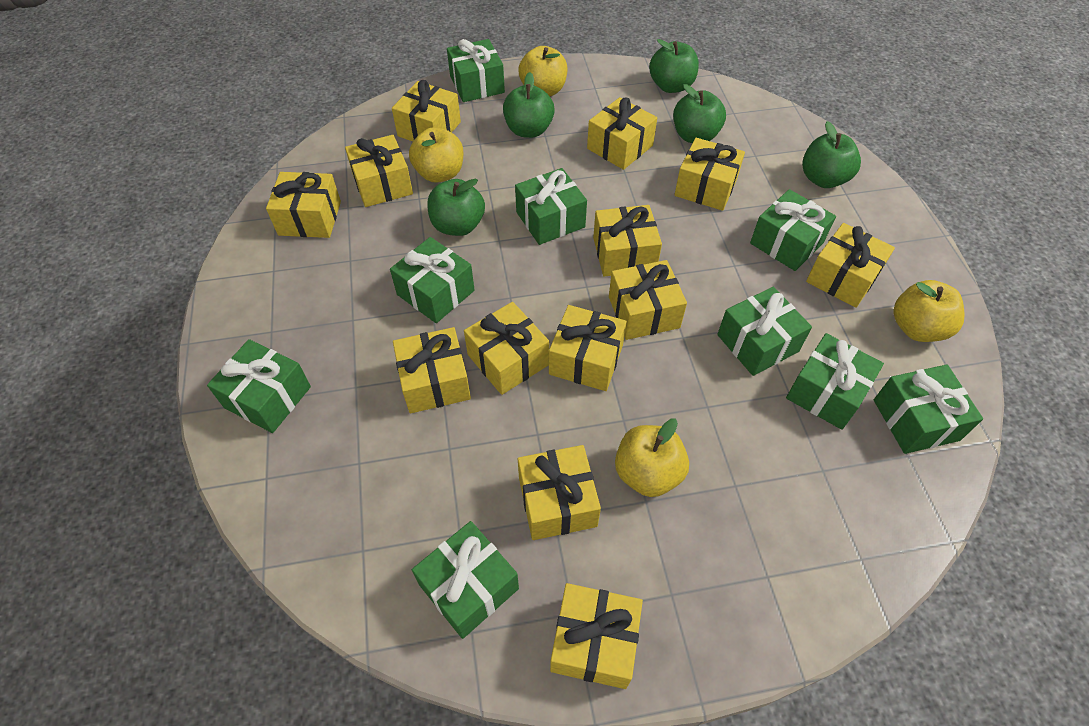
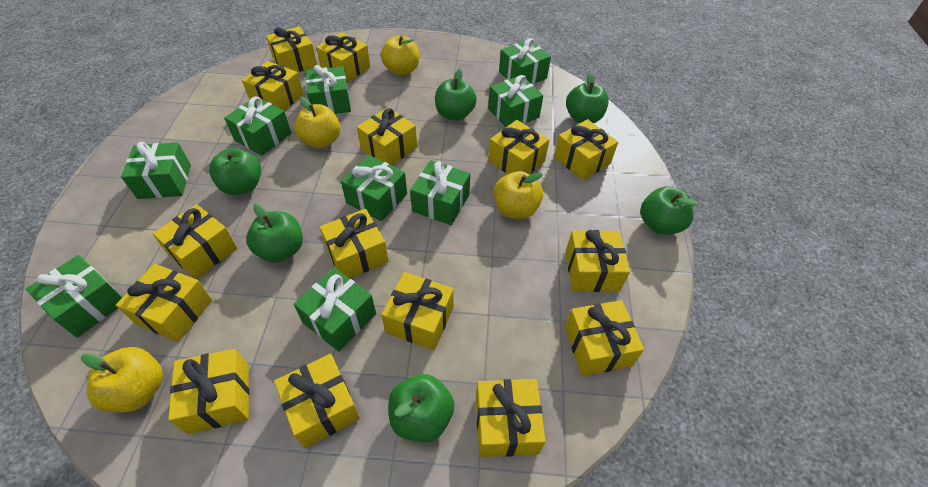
green apple: 5 -> 6
yellow gift: 13 -> 15

